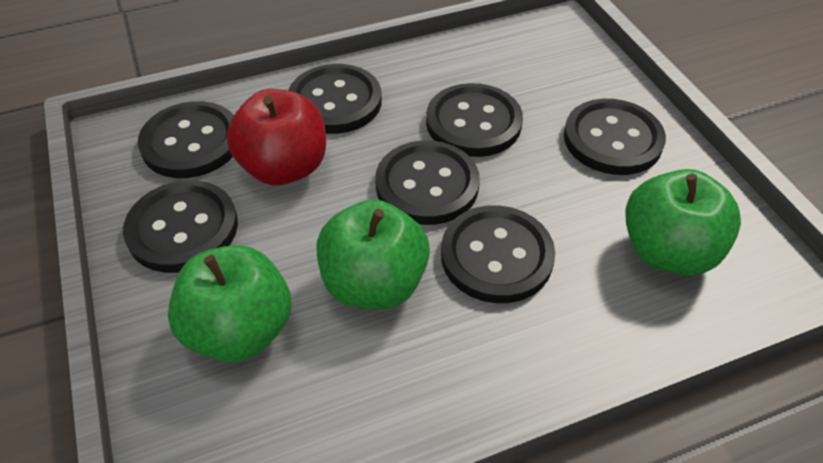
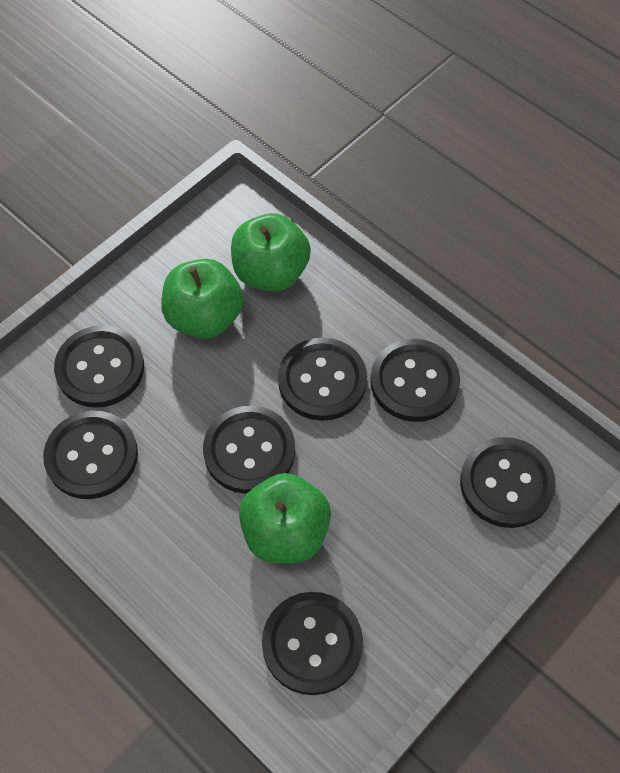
red apple: 1 -> 0

